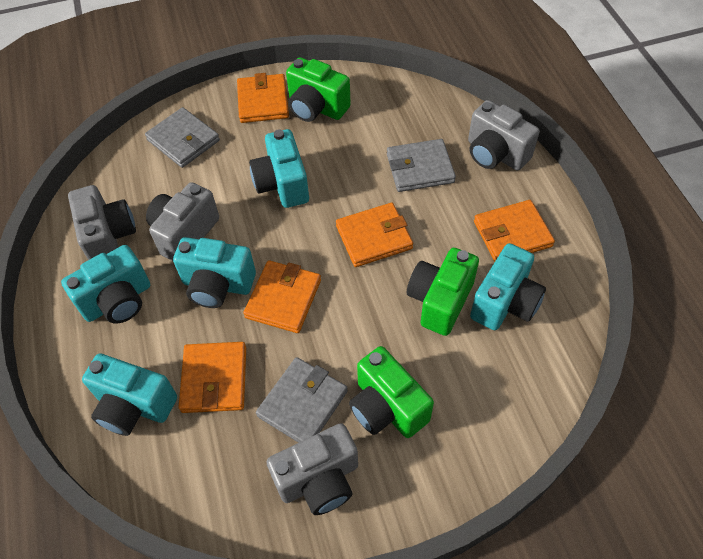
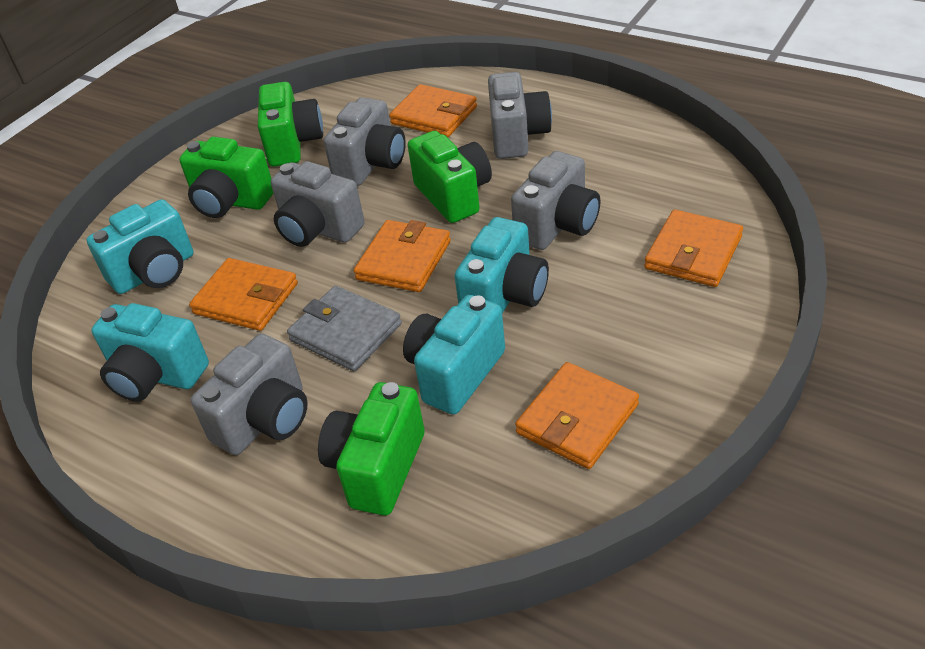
green camera: 3 -> 4
grey camera: 4 -> 5
grey wallet: 3 -> 1
turquoise camera: 5 -> 4

